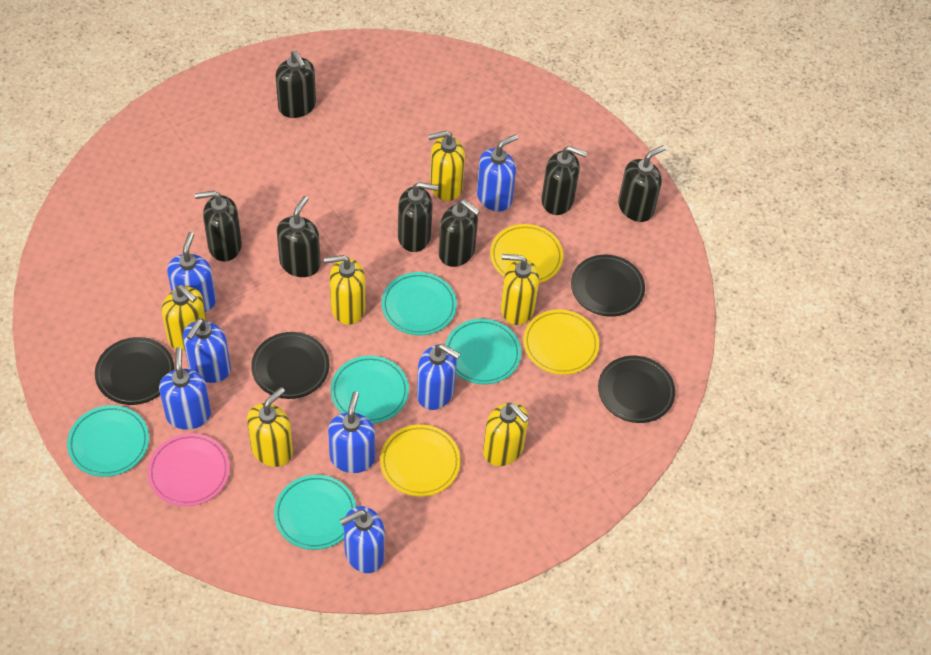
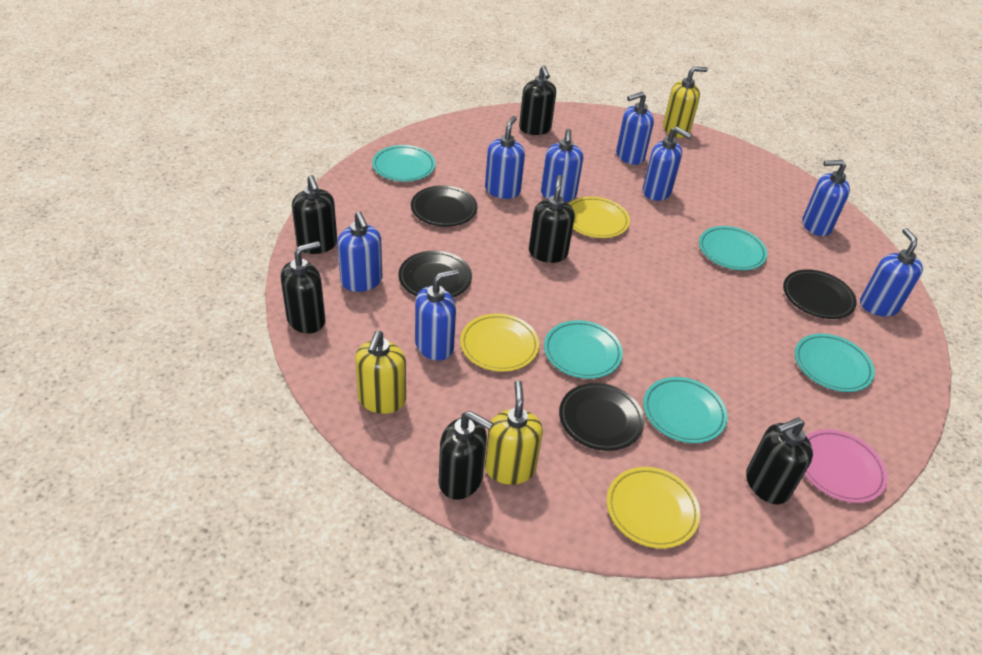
black soap dispenser: 7 -> 6
blue soap dispenser: 7 -> 8
yellow soap dispenser: 6 -> 3

